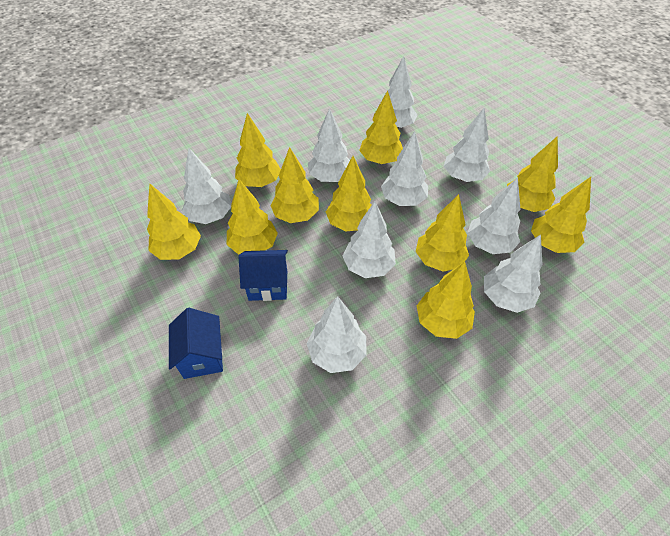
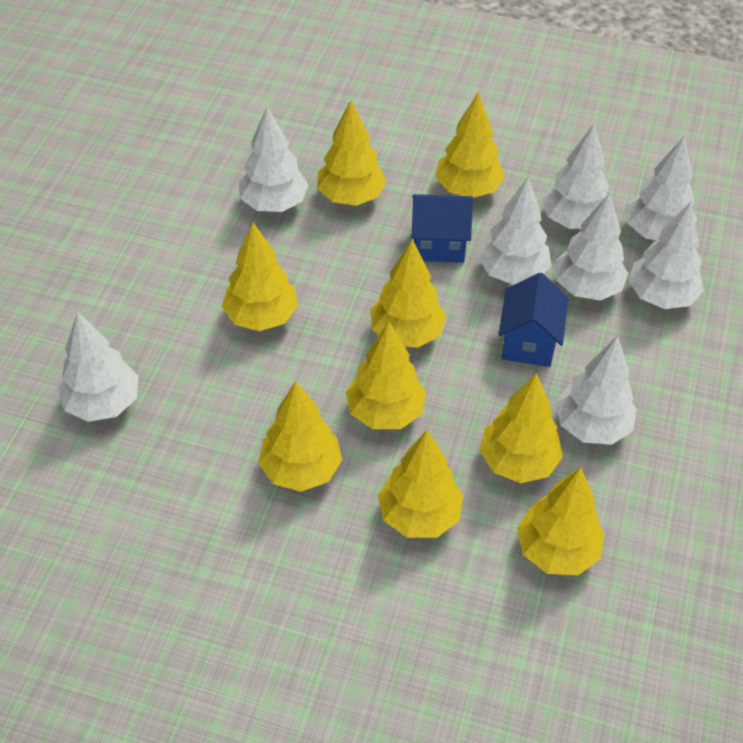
white tree: 9 -> 8
yellow tree: 10 -> 9

